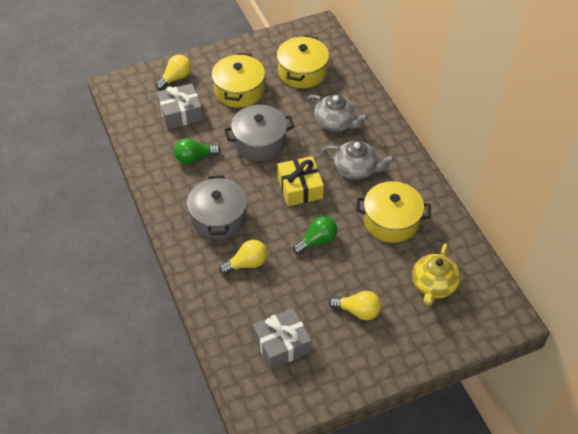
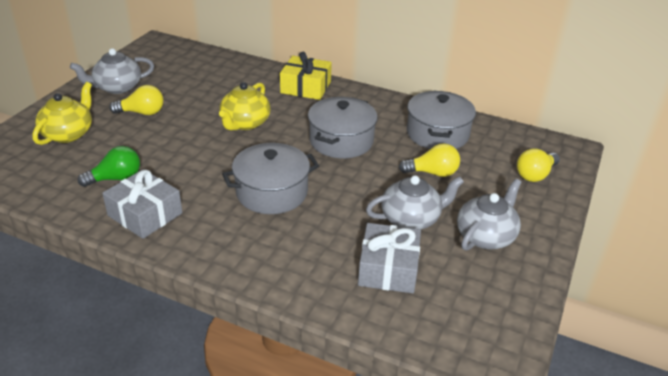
green light bulb: 2 -> 1
grey pot: 2 -> 3
grey teapot: 2 -> 3
yellow pot: 3 -> 0
yellow teapot: 1 -> 2

